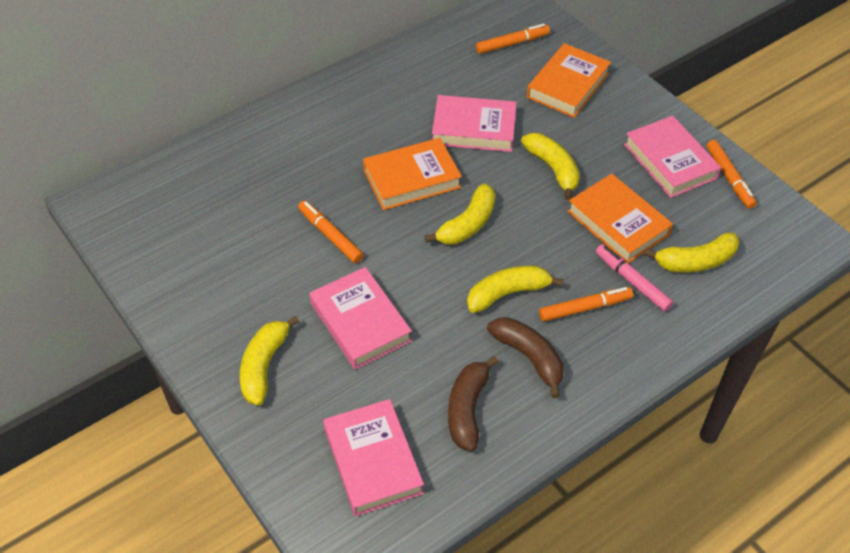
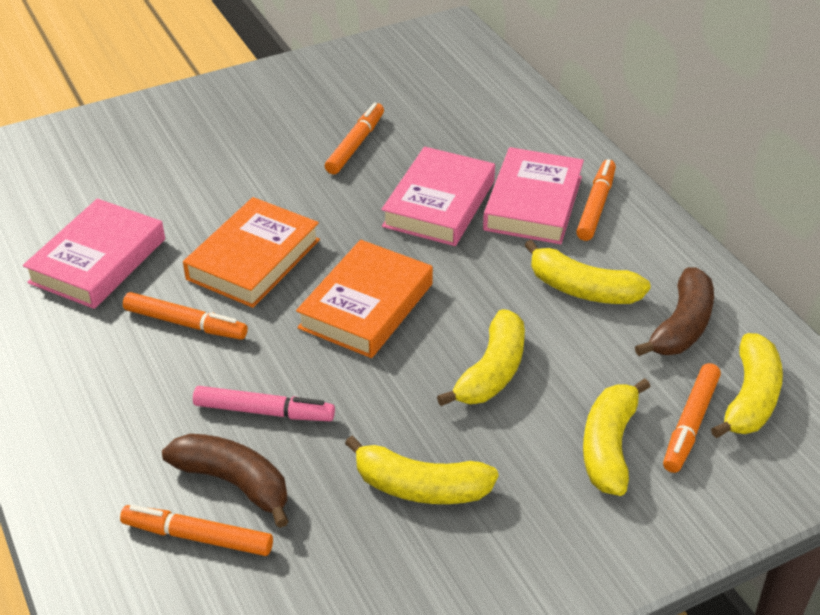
orange book: 3 -> 2
orange marker: 4 -> 5
pink book: 4 -> 3

